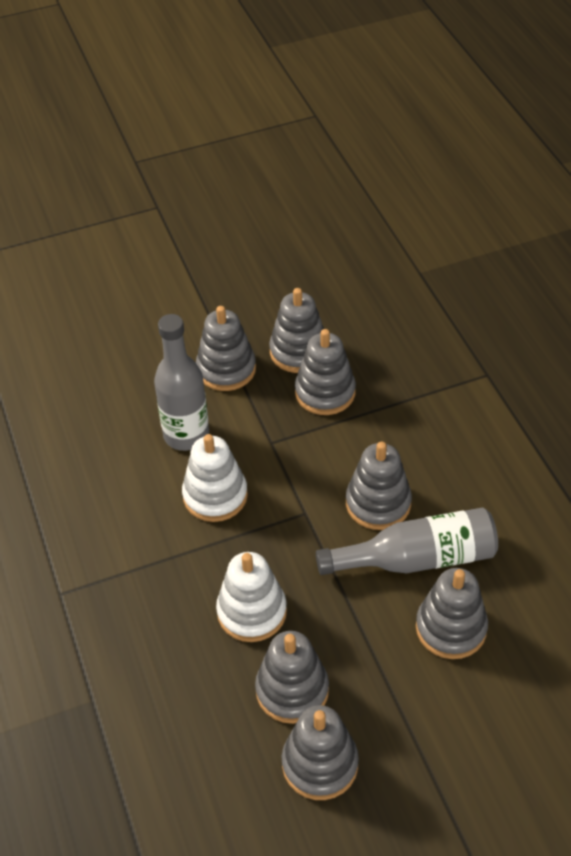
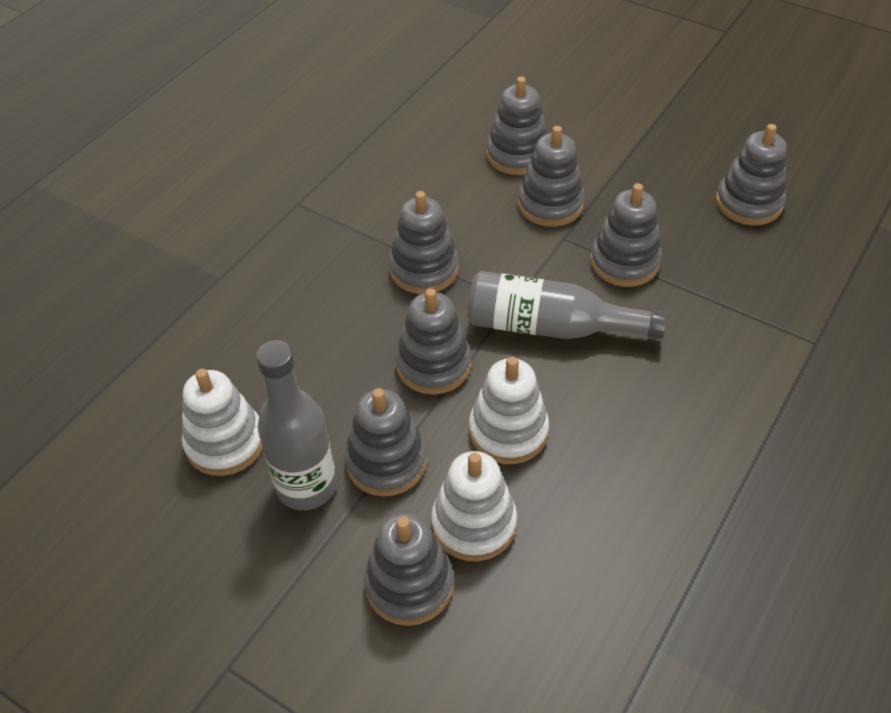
grey stacking toy: 7 -> 8
white stacking toy: 2 -> 3

